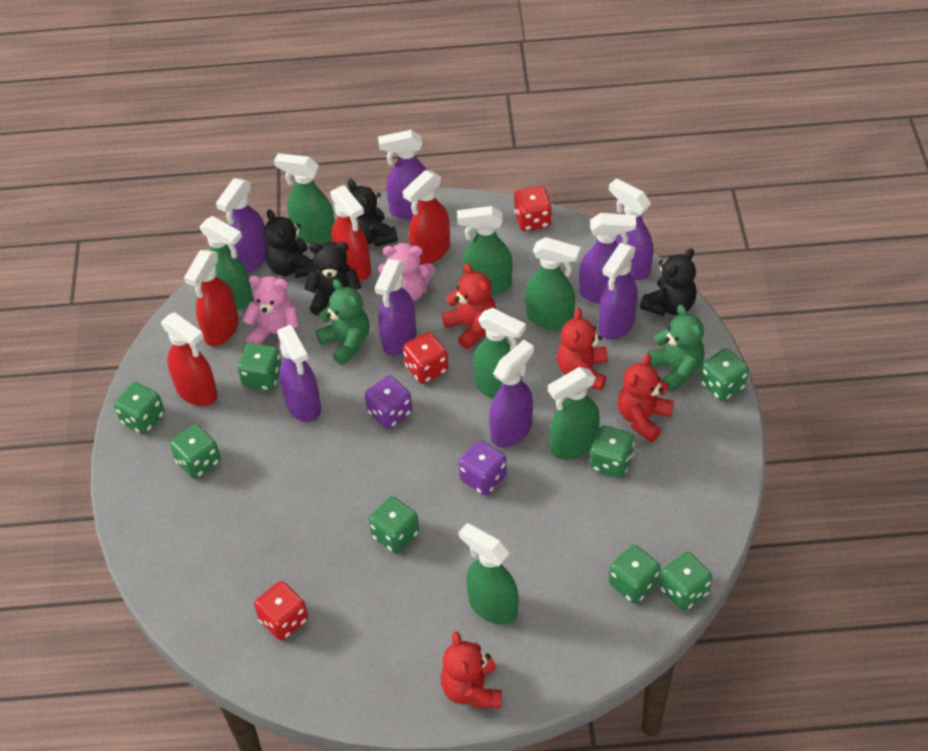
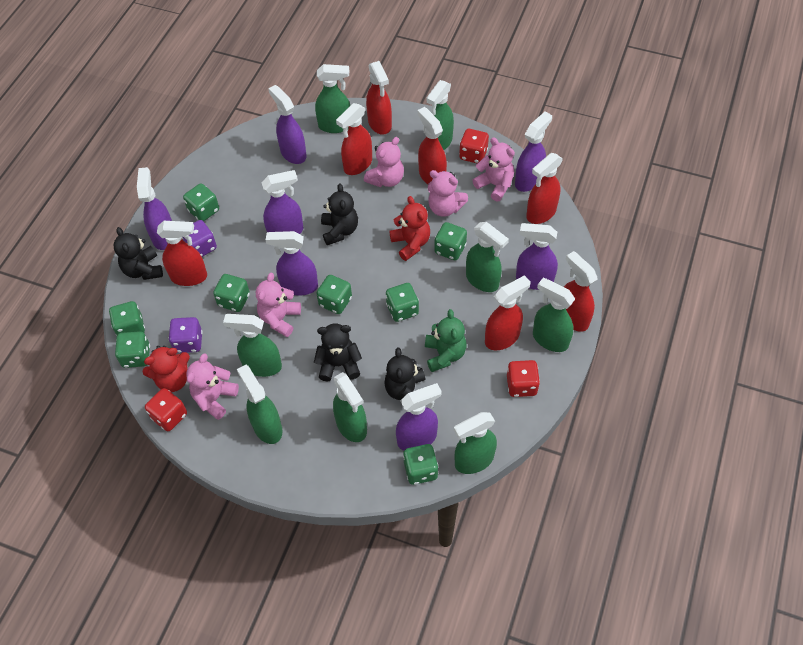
green spray bottle: 7 -> 8
green teddy bear: 2 -> 1
pink teddy bear: 2 -> 5
purple spray bottle: 8 -> 7
red spray bottle: 4 -> 7
red teddy bear: 4 -> 2

